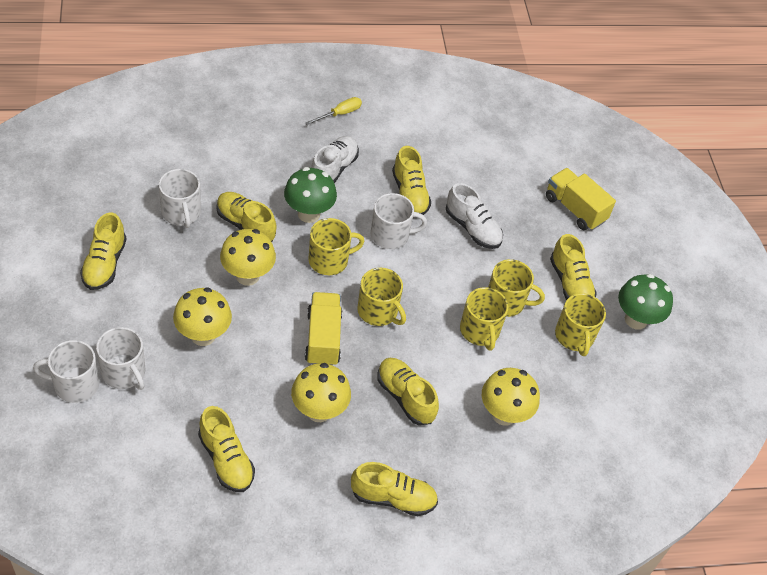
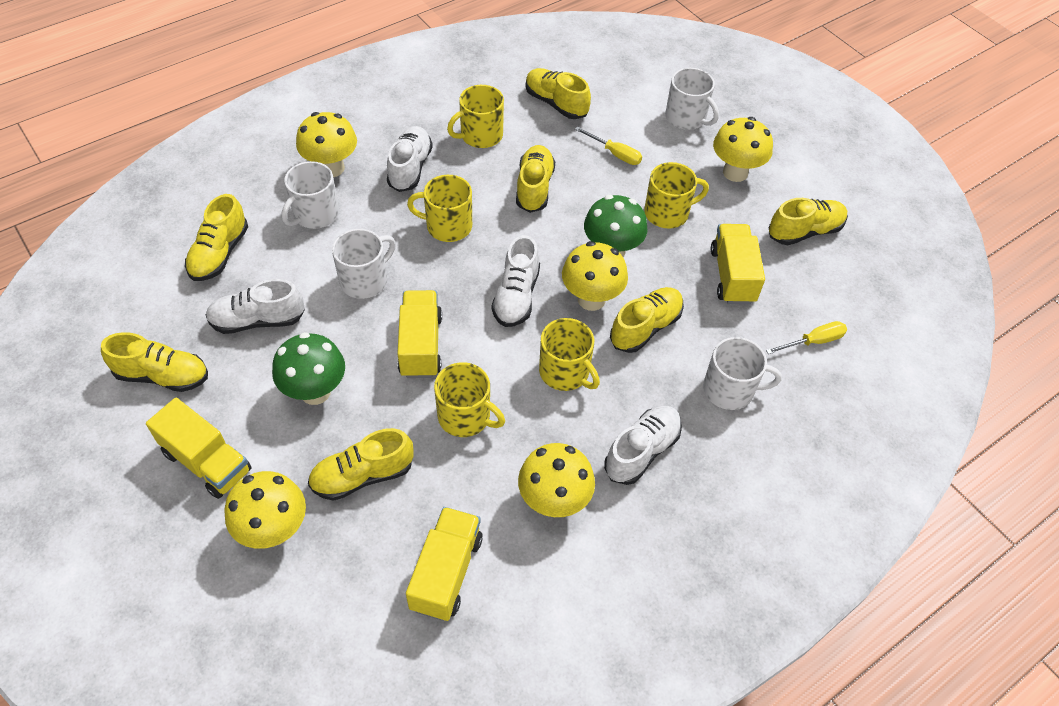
white shoe: 2 -> 4
yellow mushroom: 4 -> 5
yellow screwdriver: 1 -> 2
yellow truck: 2 -> 4

